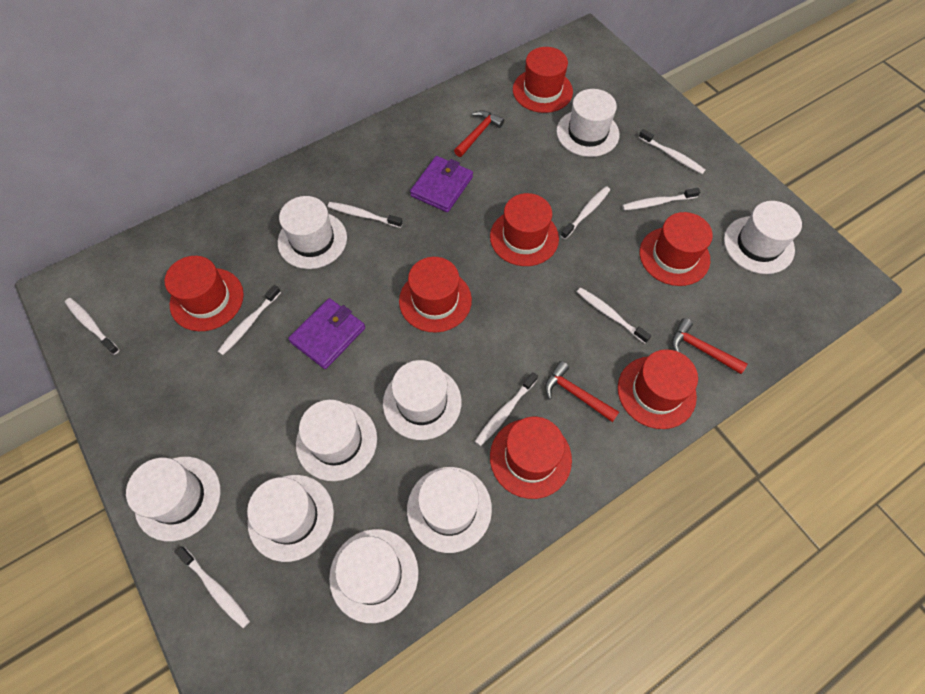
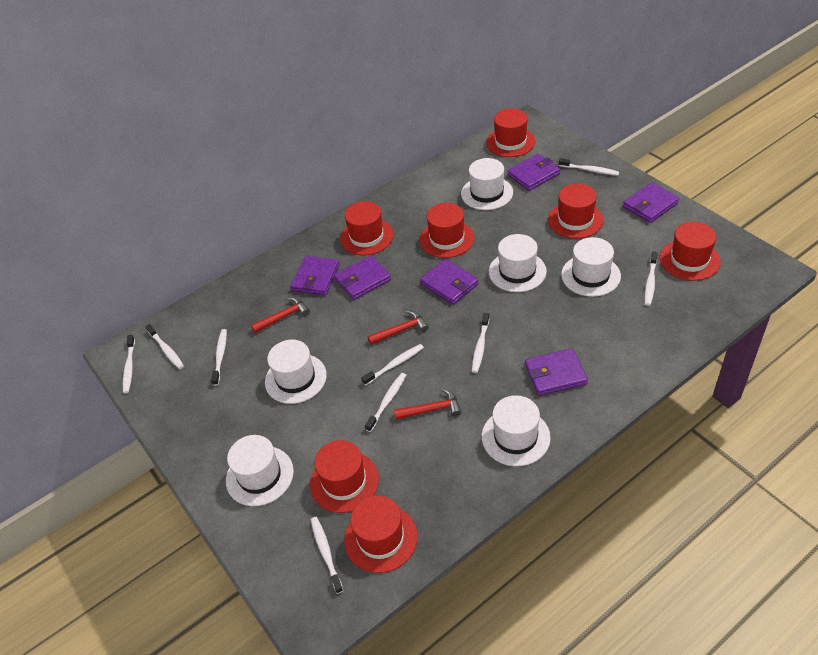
purple wallet: 2 -> 6
white hat: 9 -> 6

